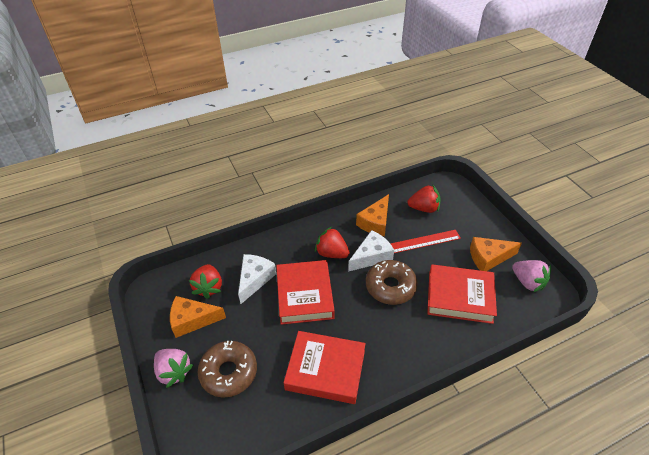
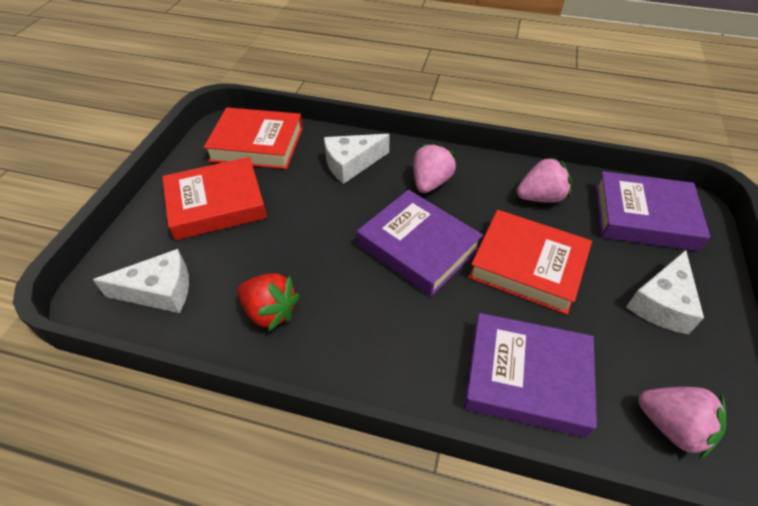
brown donut: 2 -> 0
orange cheese: 3 -> 0
pink strawberry: 2 -> 3
purple book: 0 -> 3
red ruler: 1 -> 0
red strawberry: 3 -> 1
white cheese: 2 -> 3

